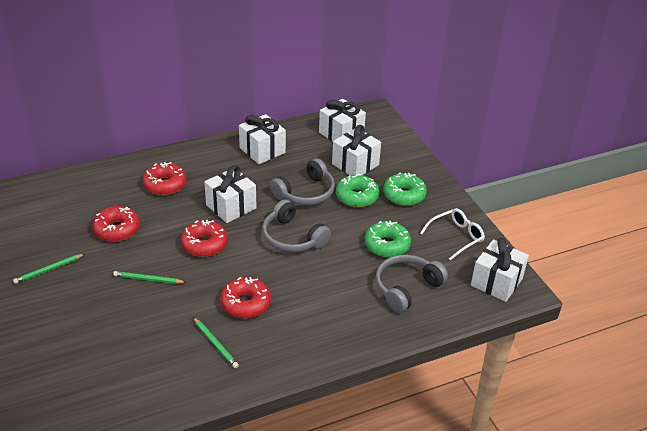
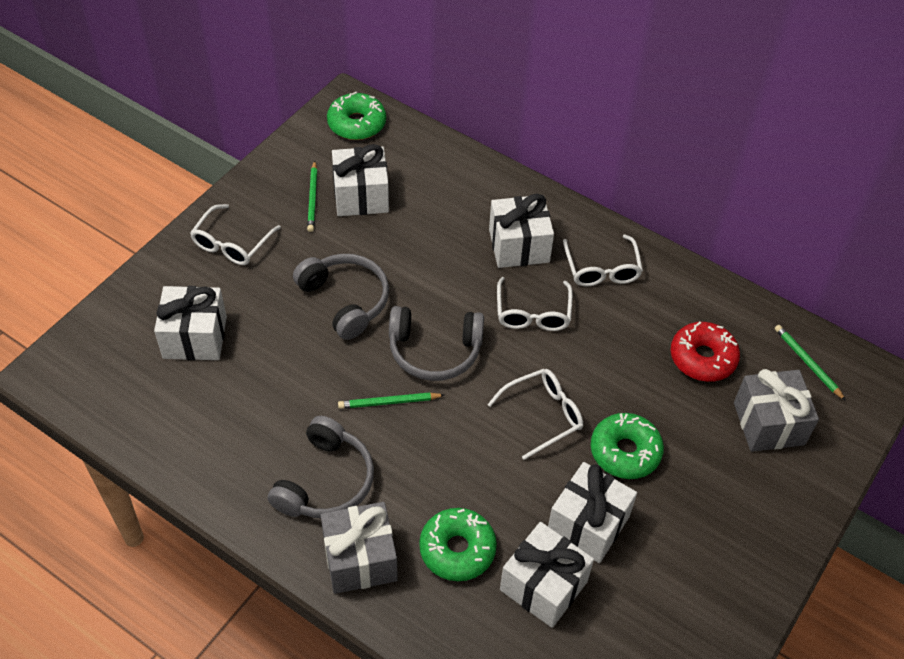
grey gift: 0 -> 2
red donut: 4 -> 1
white glasses: 1 -> 4

